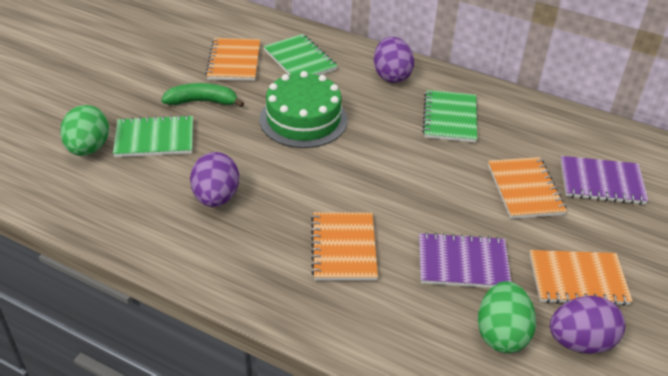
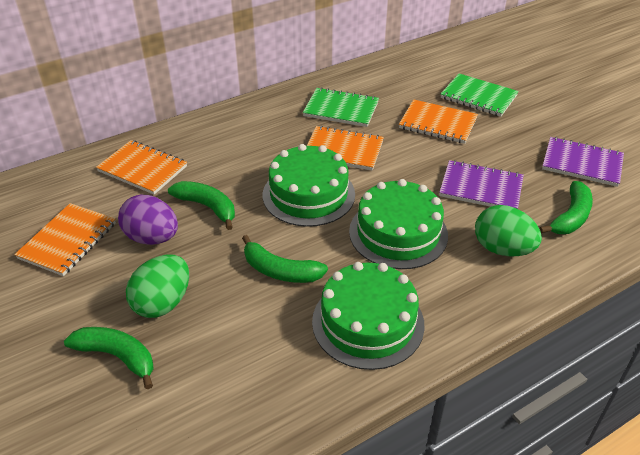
green banana: 1 -> 4
green cake: 1 -> 3
green notebook: 3 -> 2
purple egg: 3 -> 1

